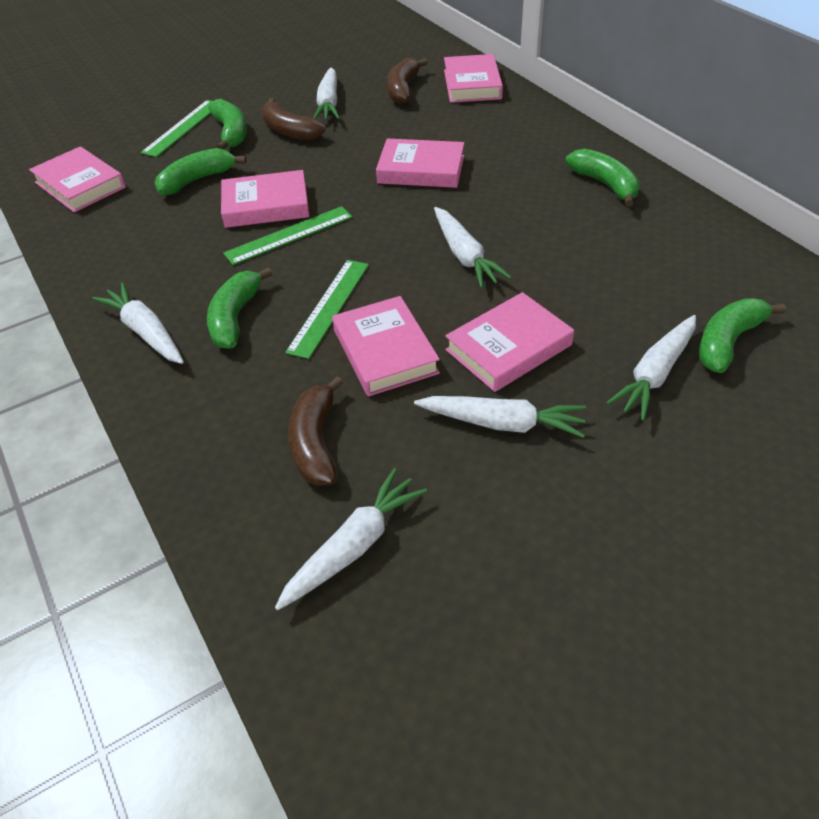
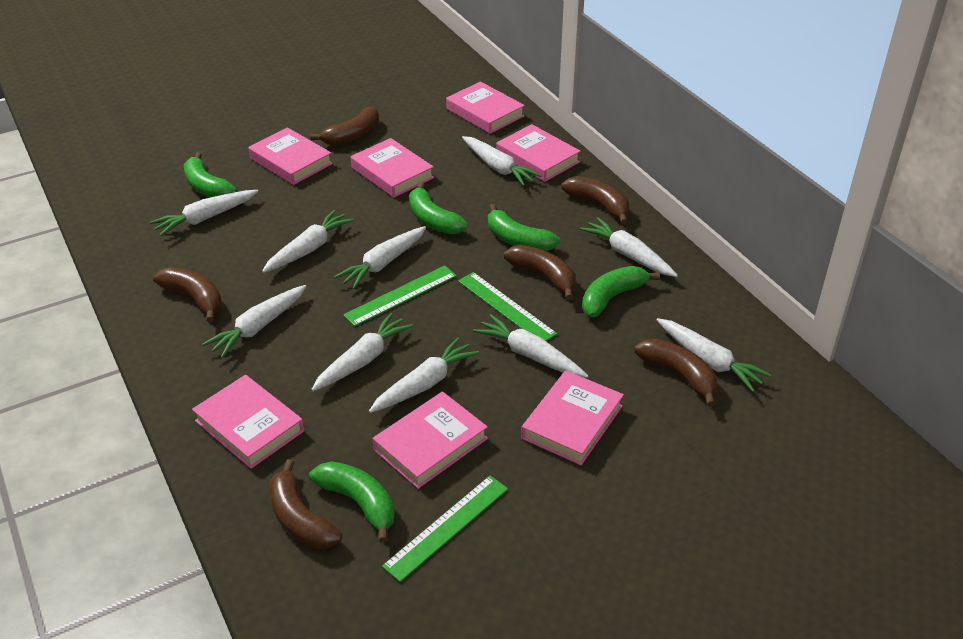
brown banana: 3 -> 6
pink book: 6 -> 7
white carrot: 6 -> 10

